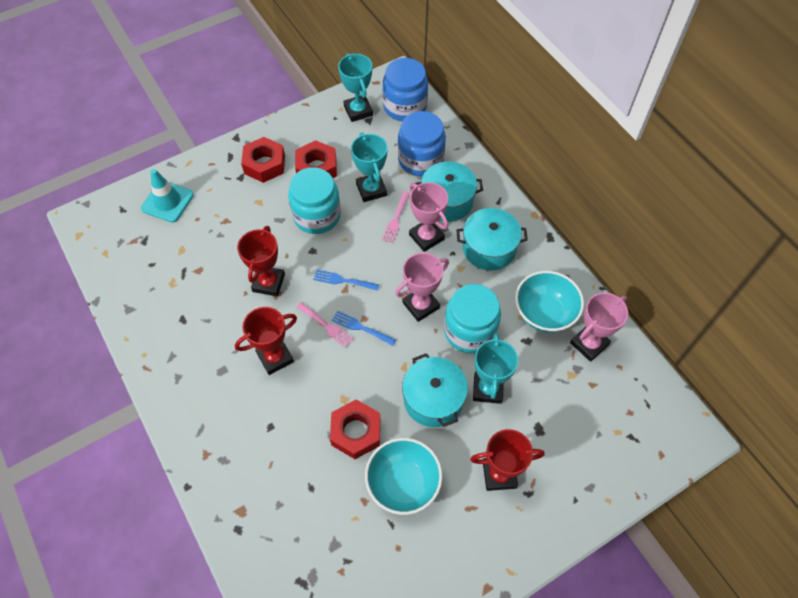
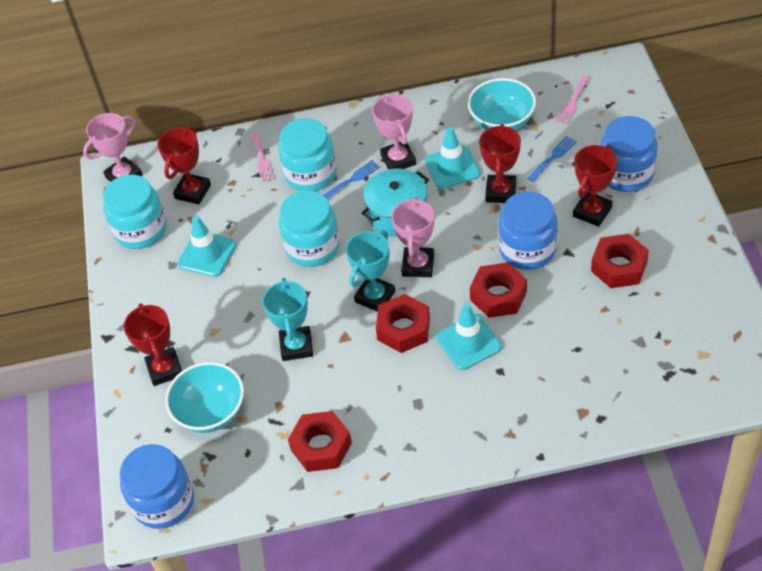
blue jar: 2 -> 3
red nut: 3 -> 4
red trophy: 3 -> 4
turquoise jar: 2 -> 3
turquoise pot: 3 -> 1
turquoise traffic cone: 1 -> 3
turquoise trophy: 3 -> 2

